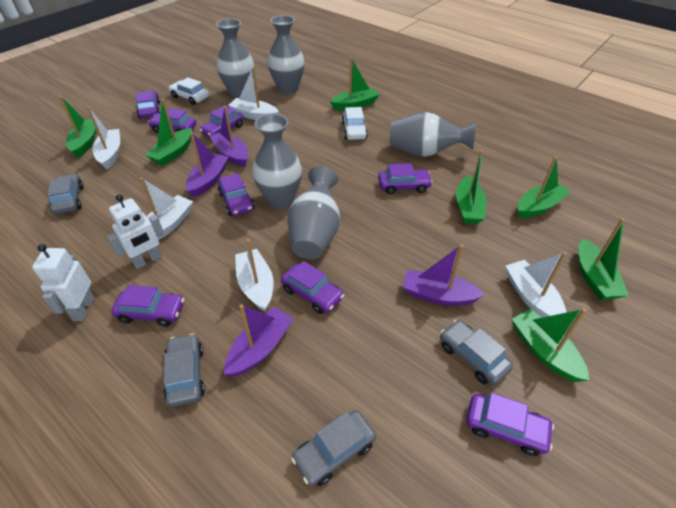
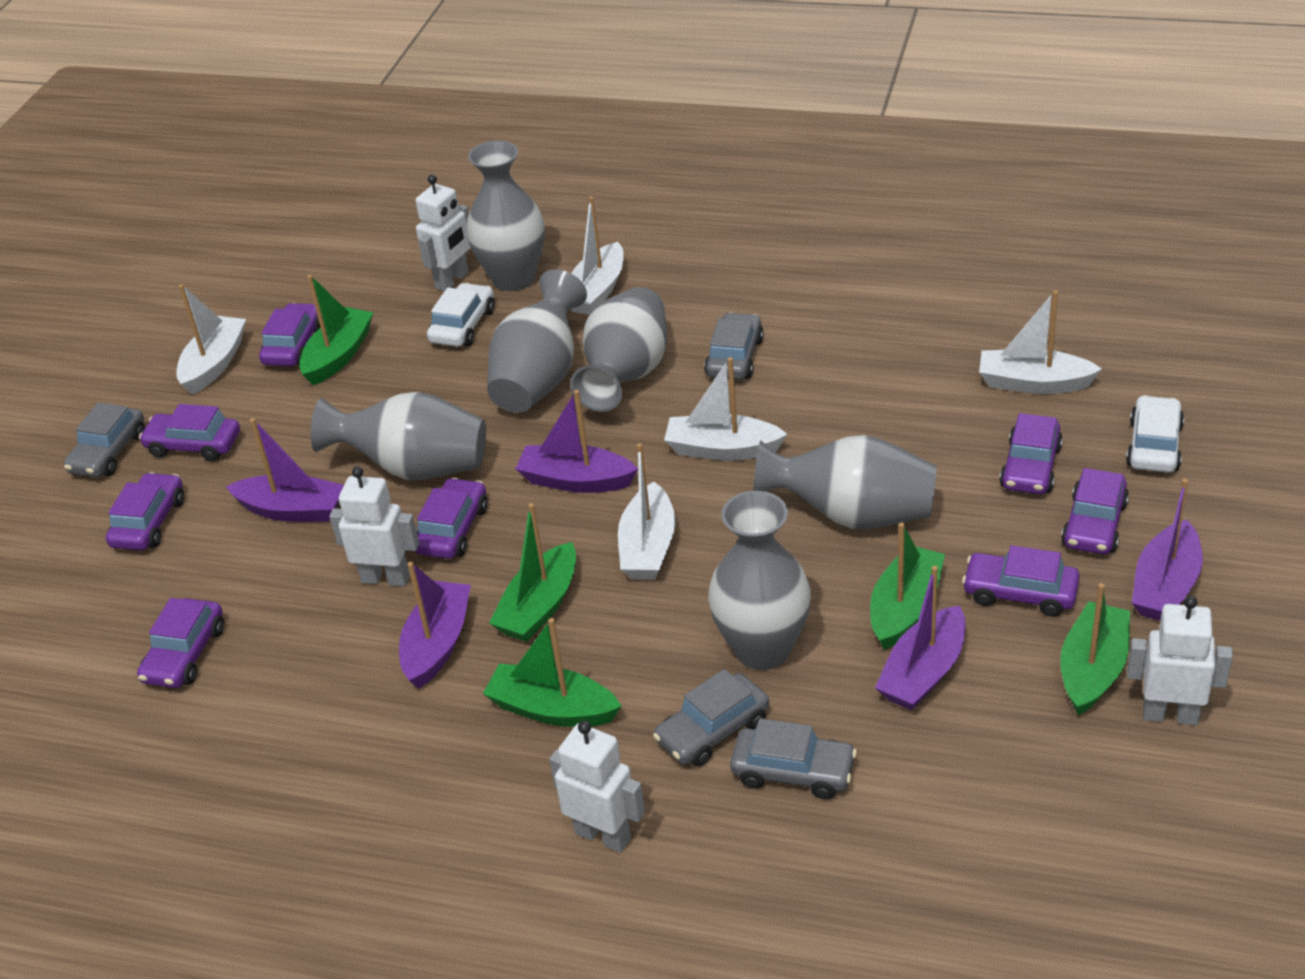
green boat: 7 -> 5
grey vase: 5 -> 6
purple boat: 4 -> 5
white robot: 2 -> 4

